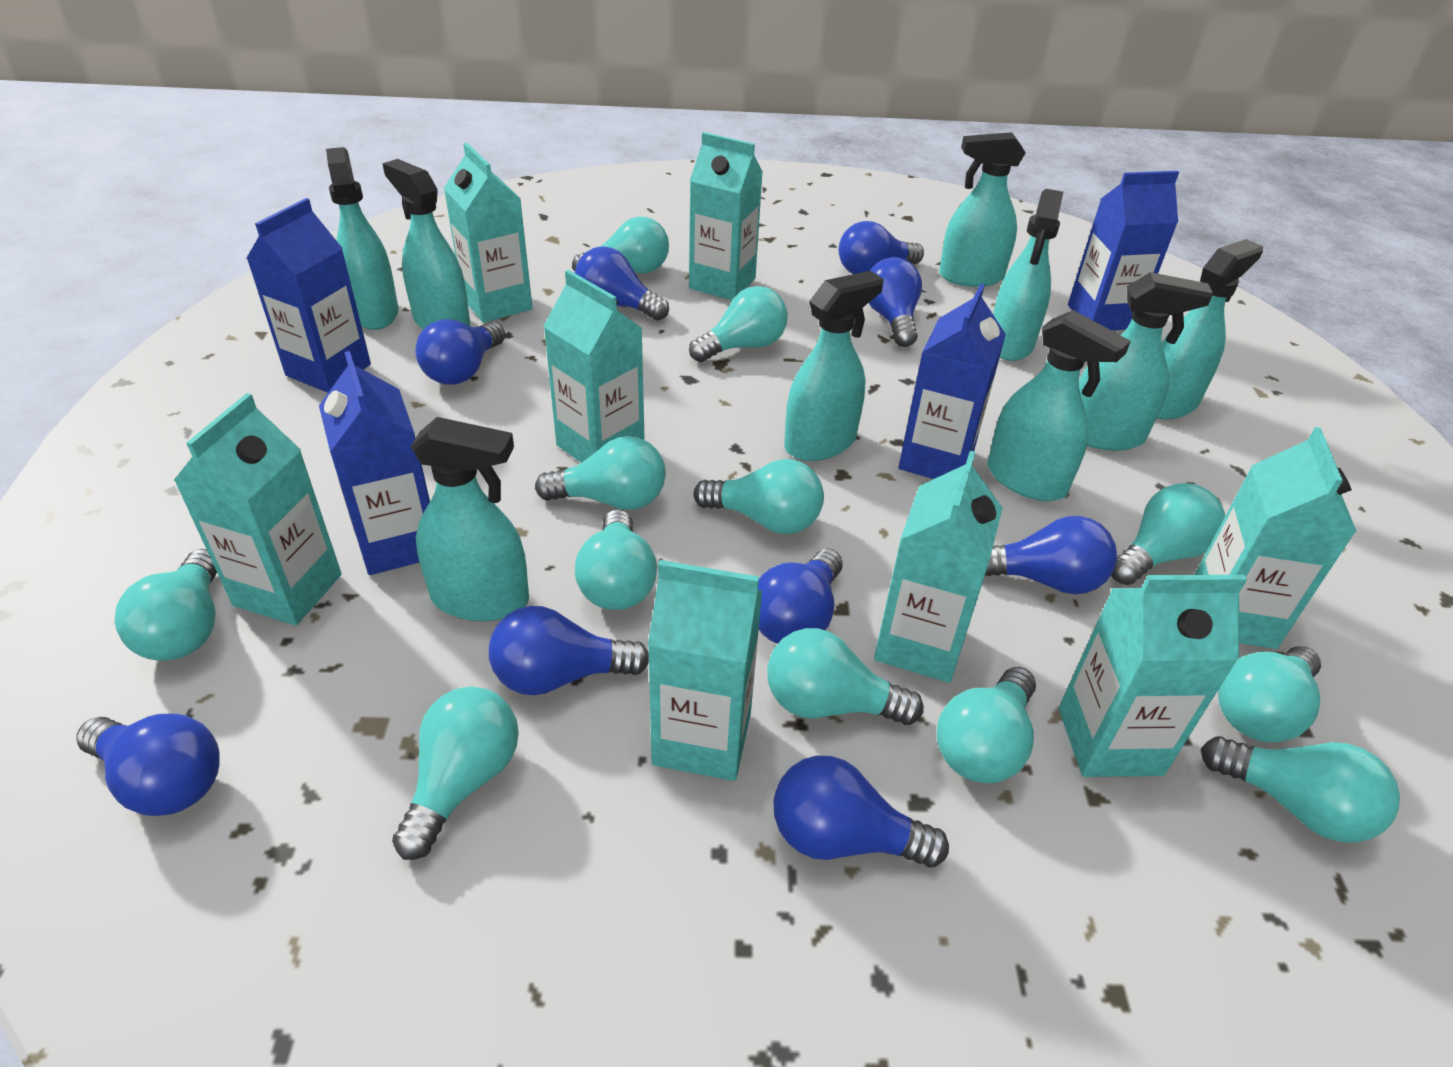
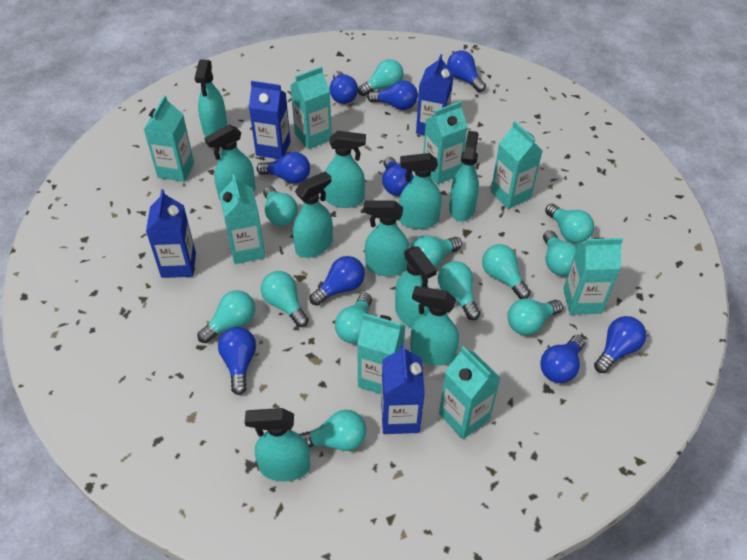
turquoise spray bottle: 9 -> 10

